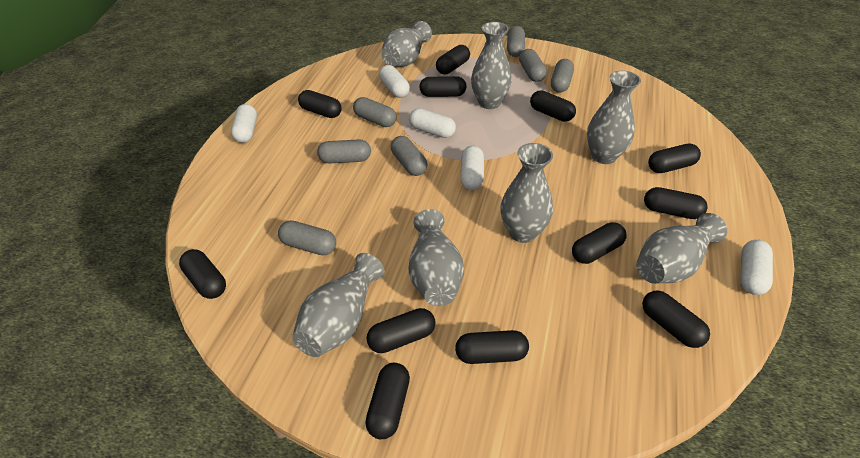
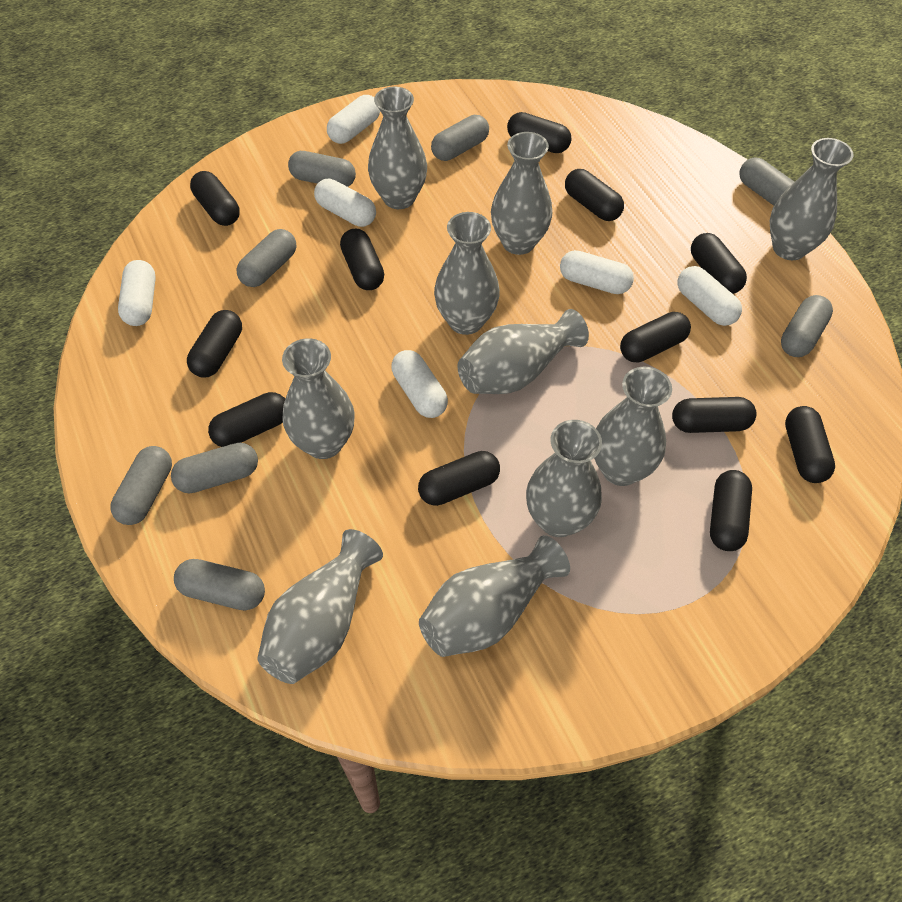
grey capsule: 7 -> 8
grey vase: 7 -> 10
white capsule: 5 -> 6

